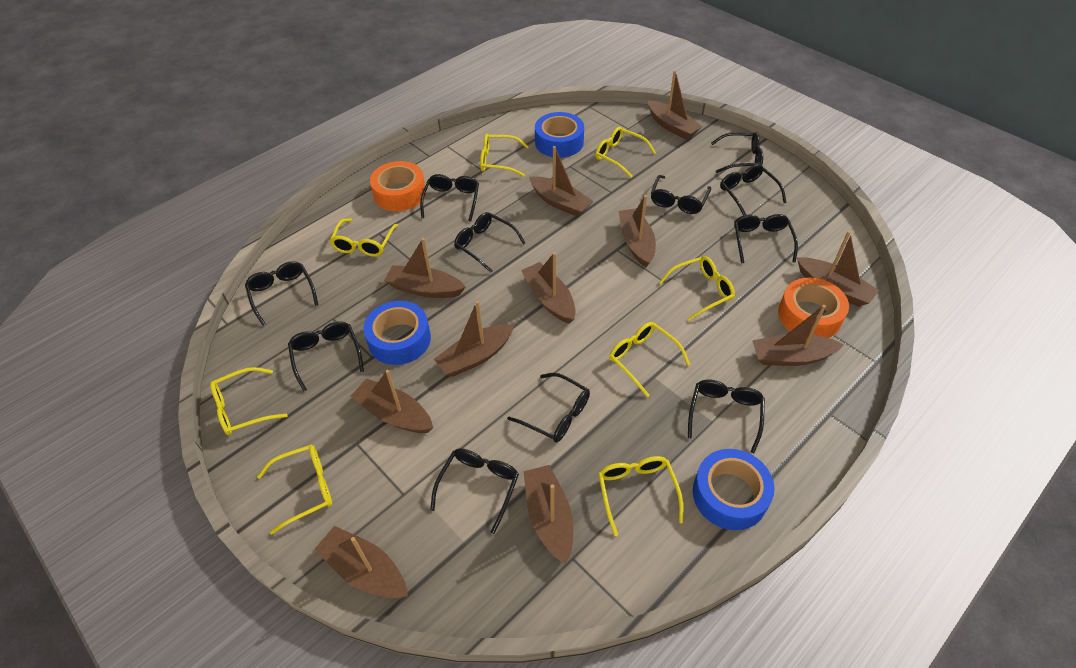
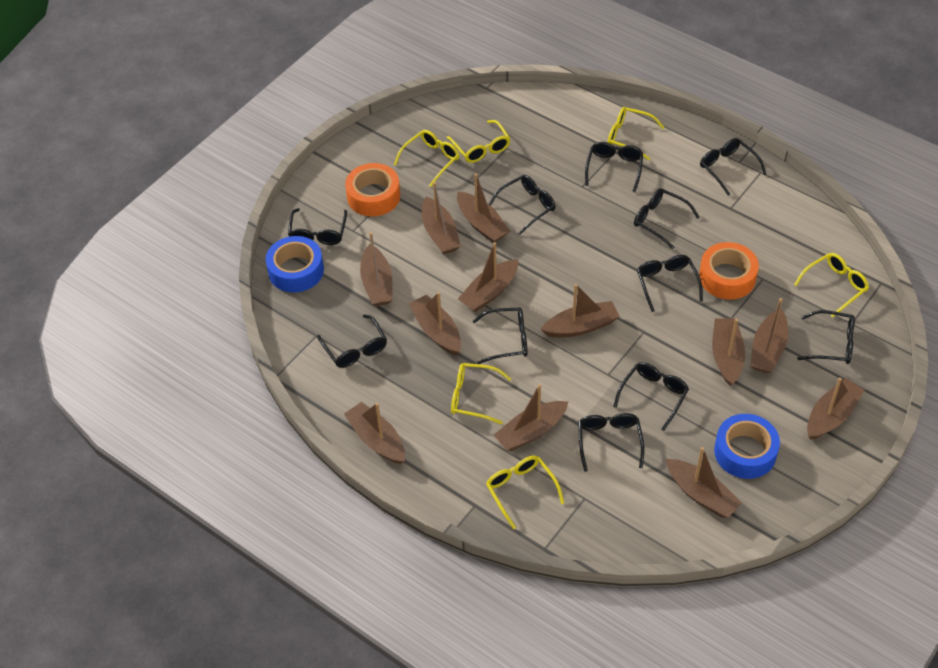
blue tape: 3 -> 2
brown boat: 11 -> 12
yellow glasses: 8 -> 6

